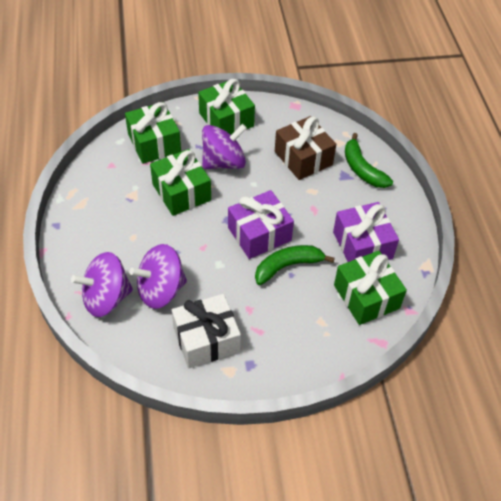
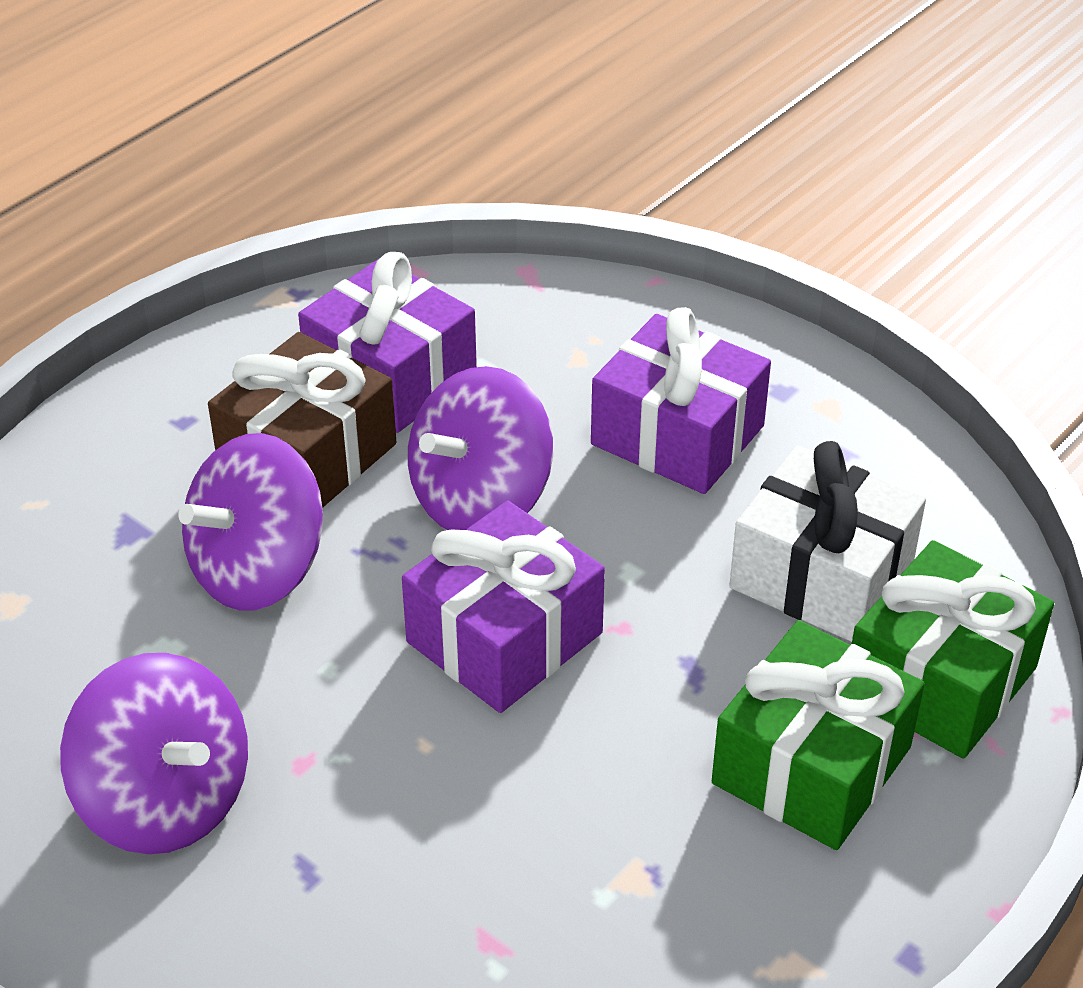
green banana: 2 -> 0
green gift: 4 -> 2
purple gift: 2 -> 3

